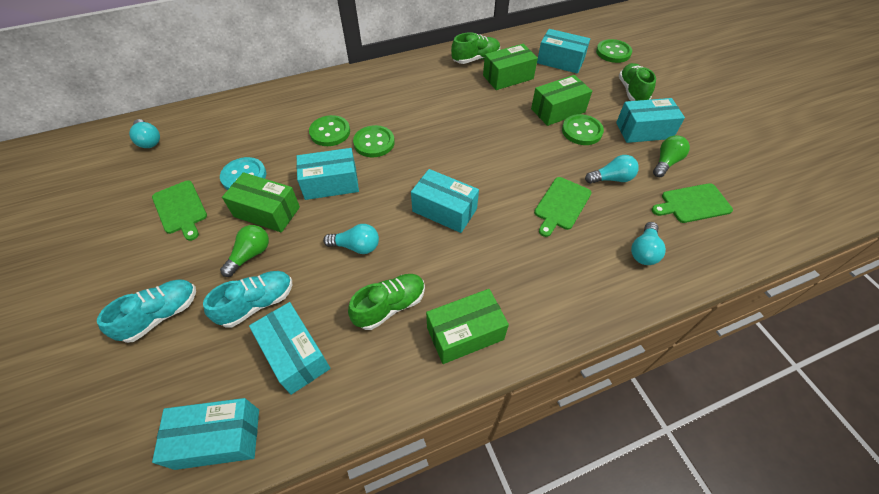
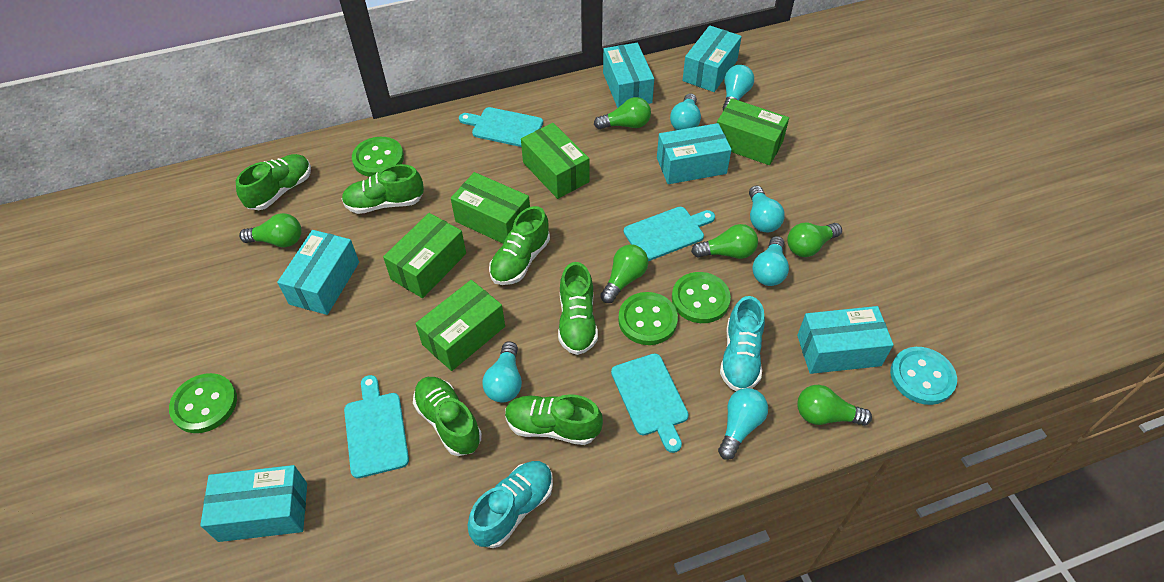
green box: 4 -> 5
green cutting board: 3 -> 0
green light bulb: 2 -> 6
green shoe: 3 -> 6
turquoise cutting board: 0 -> 4
turquoise light bulb: 4 -> 6

